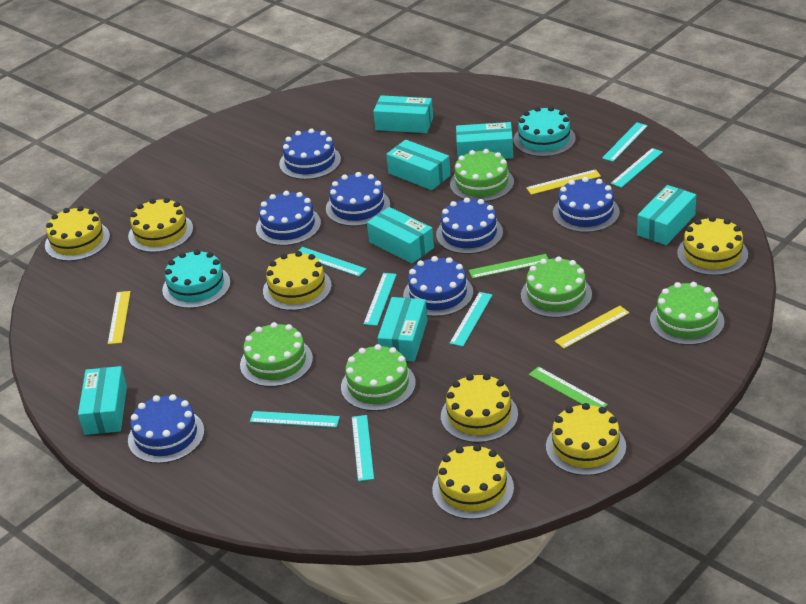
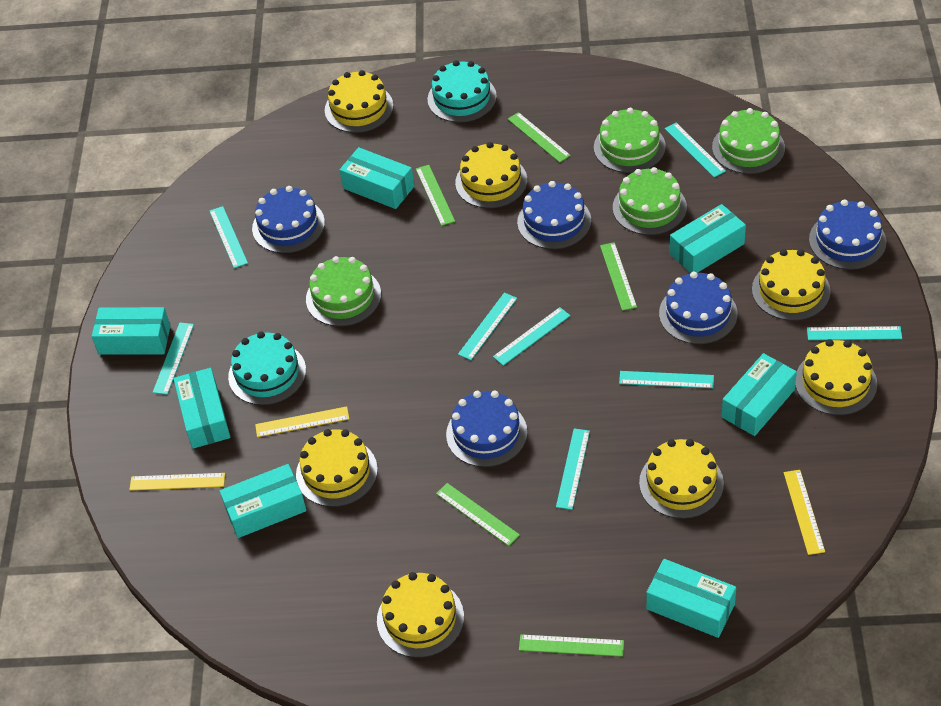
blue cake: 7 -> 5
green cake: 5 -> 4
green ruler: 2 -> 5
turquoise ruler: 7 -> 8

